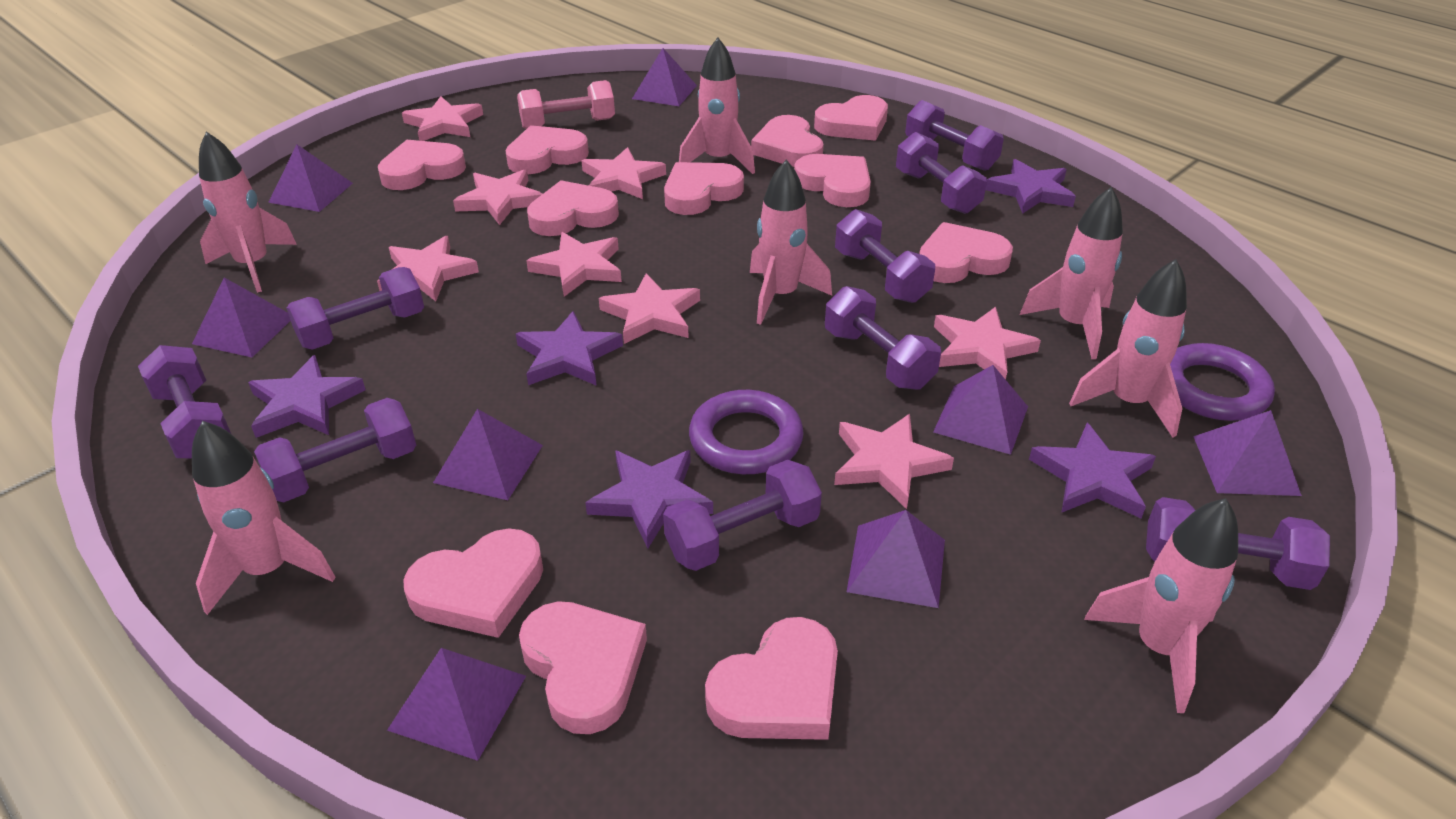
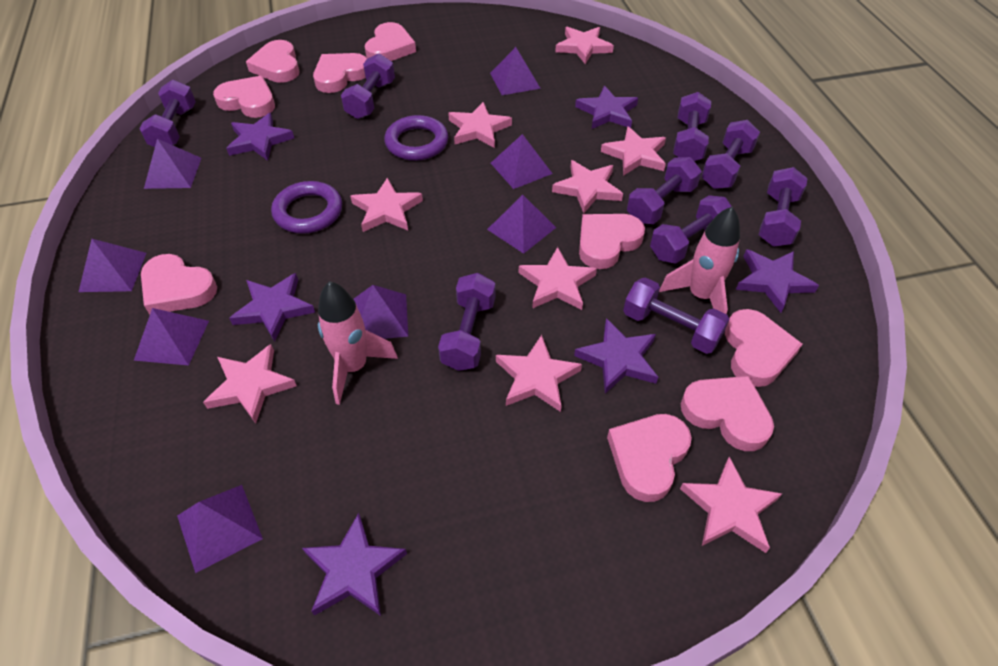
pink dumbbell: 1 -> 0
pink heart: 11 -> 9
pink rocket: 7 -> 2
pink star: 8 -> 9
purple star: 5 -> 6

